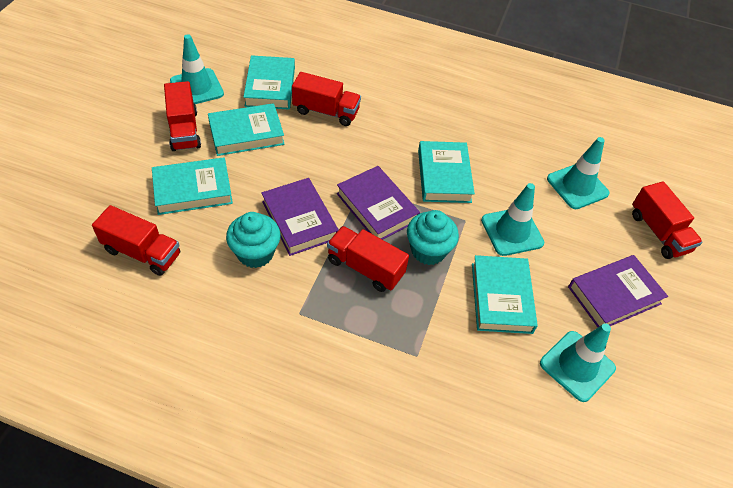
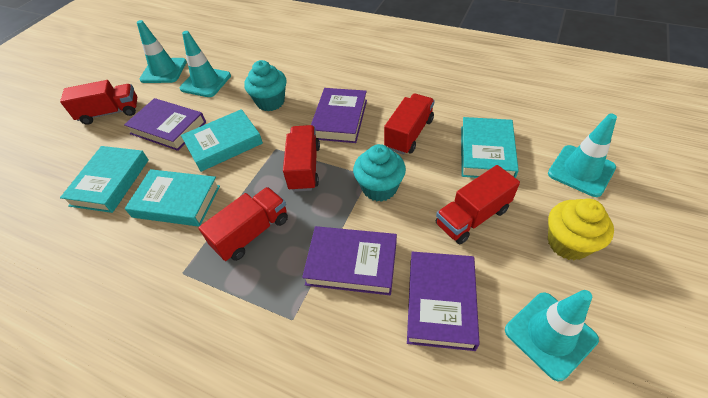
purple book: 3 -> 4
turquoise book: 5 -> 4
yellow cupcake: 0 -> 1

